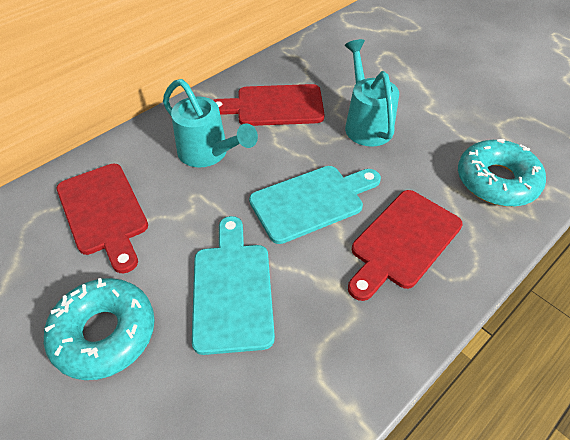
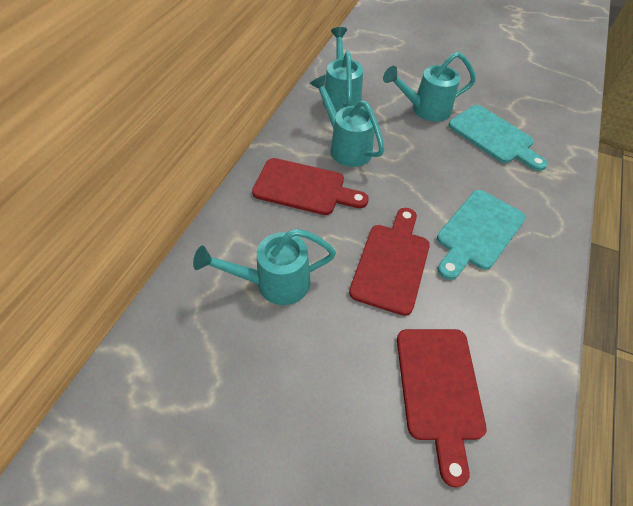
turquoise donut: 2 -> 0
turquoise watering can: 2 -> 4

